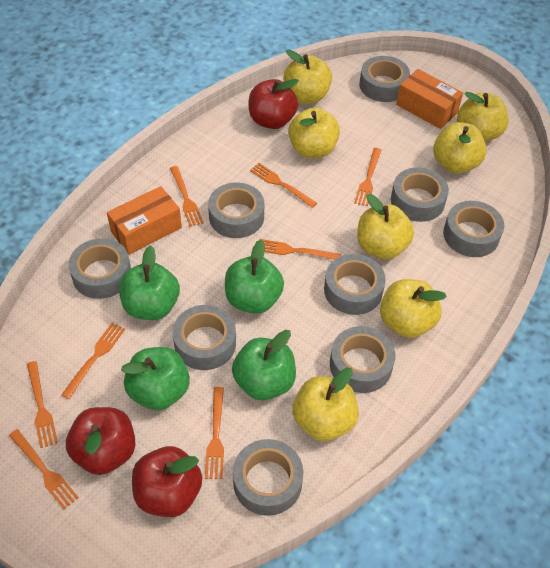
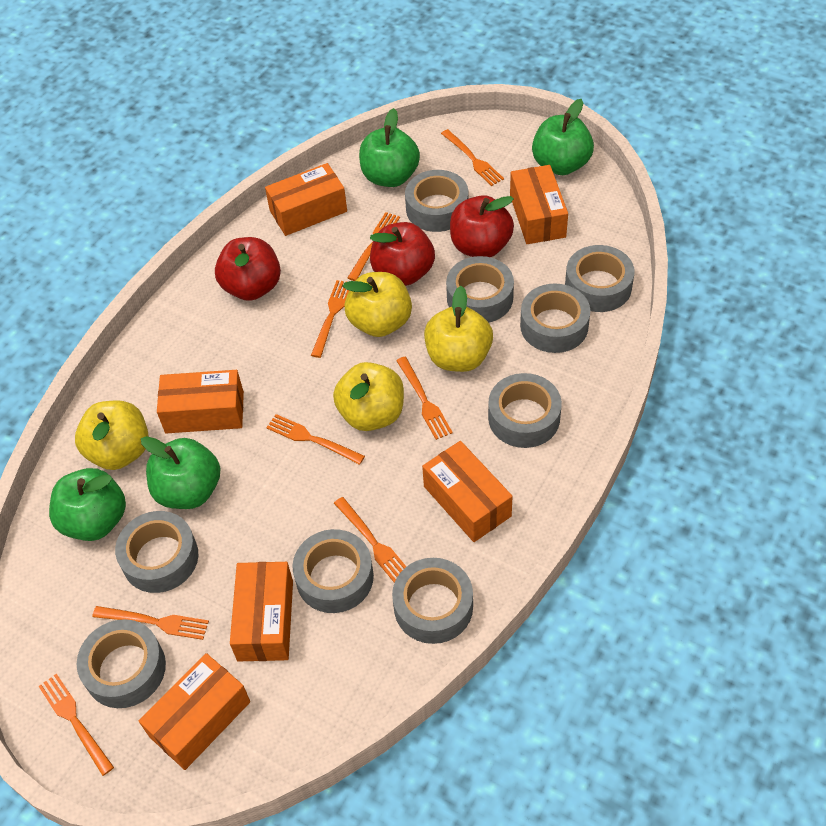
orange box: 2 -> 6
yellow apple: 7 -> 4

